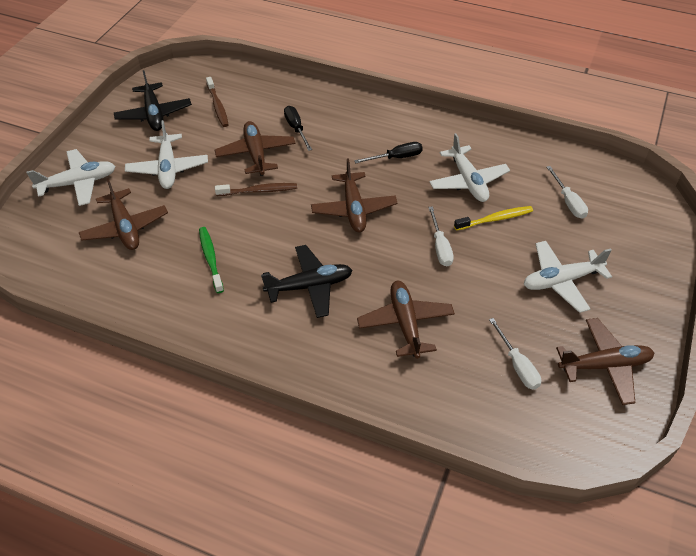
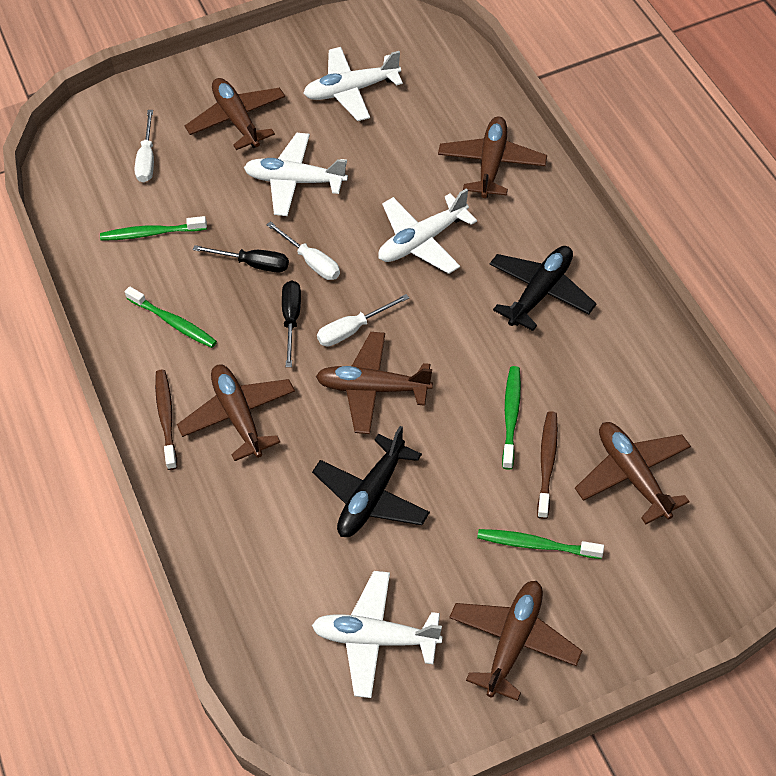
brown plane: 5 -> 6
green toothbrush: 1 -> 4
yellow toothbrush: 1 -> 0

